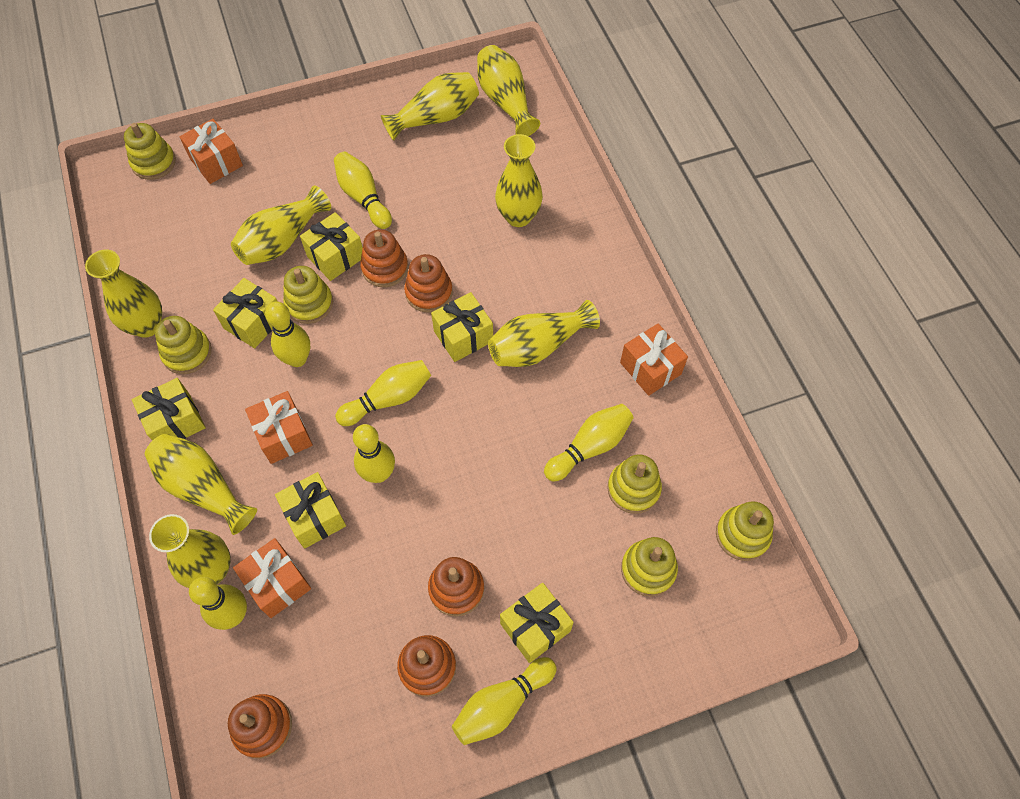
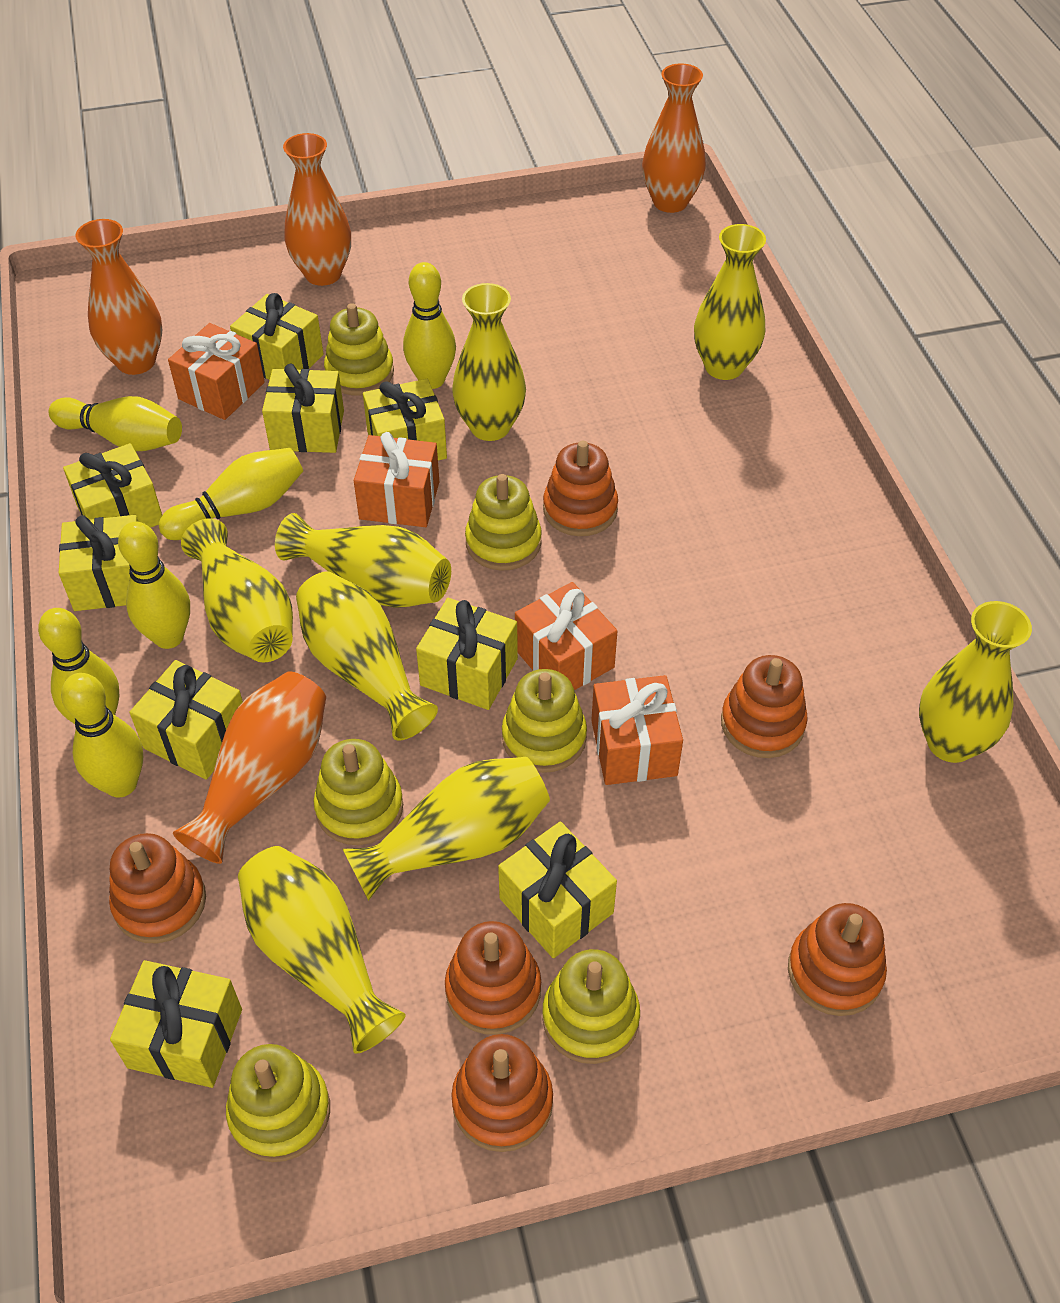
orange stacking toy: 5 -> 6
orange vase: 0 -> 4
yellow bowling pin: 7 -> 6
yellow gift: 6 -> 9

